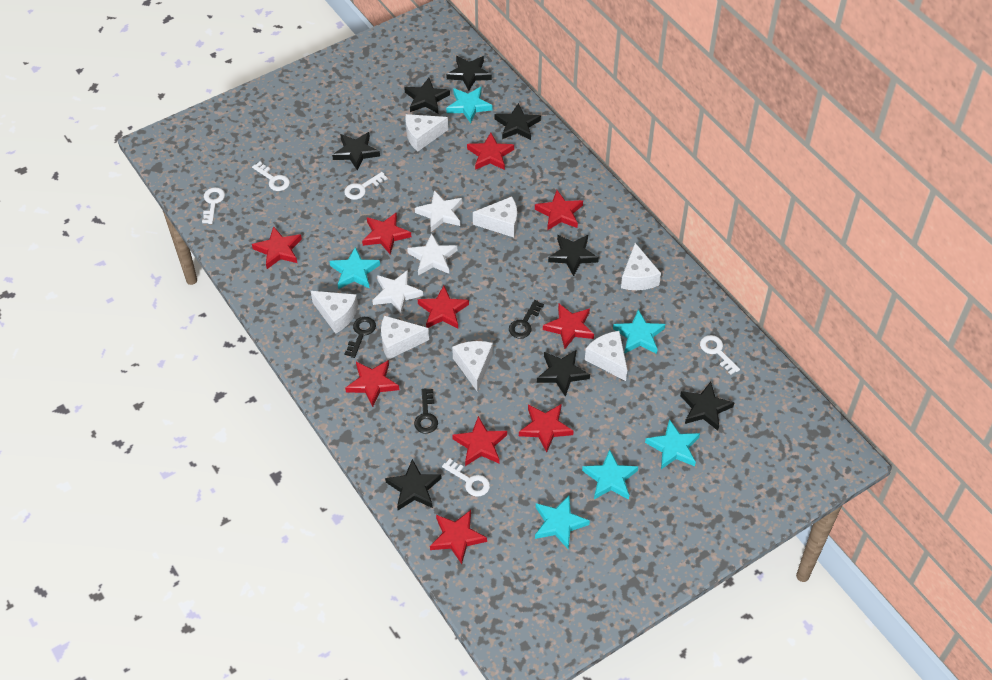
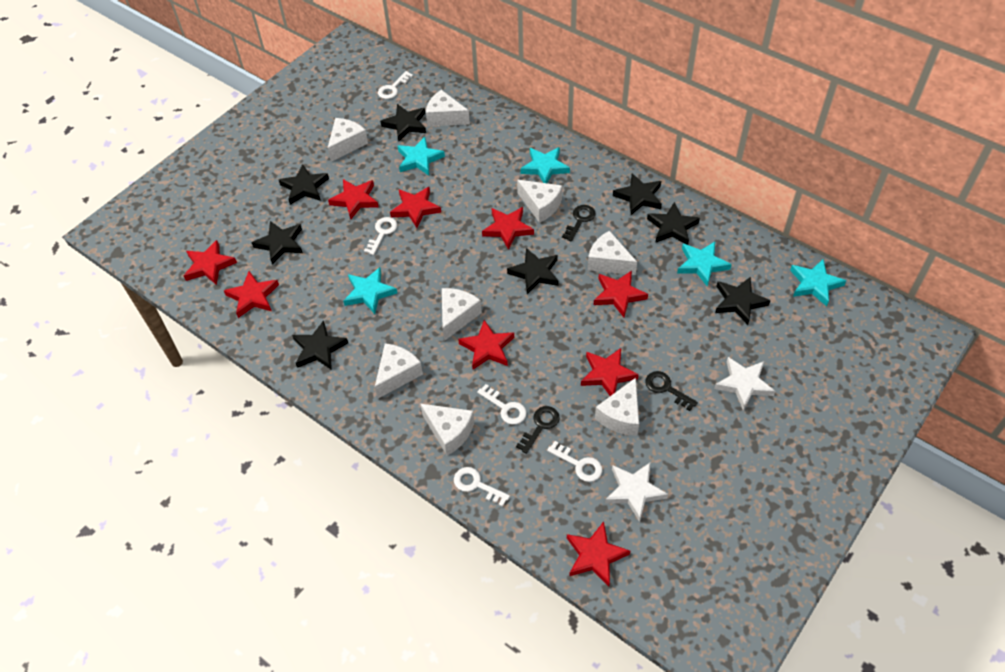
red star: 10 -> 9
turquoise star: 6 -> 5
white cheese: 7 -> 8
white star: 3 -> 2

